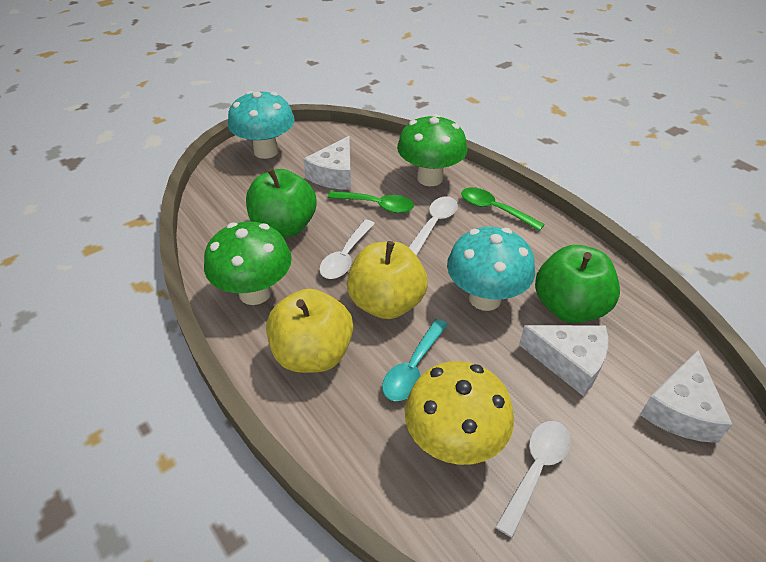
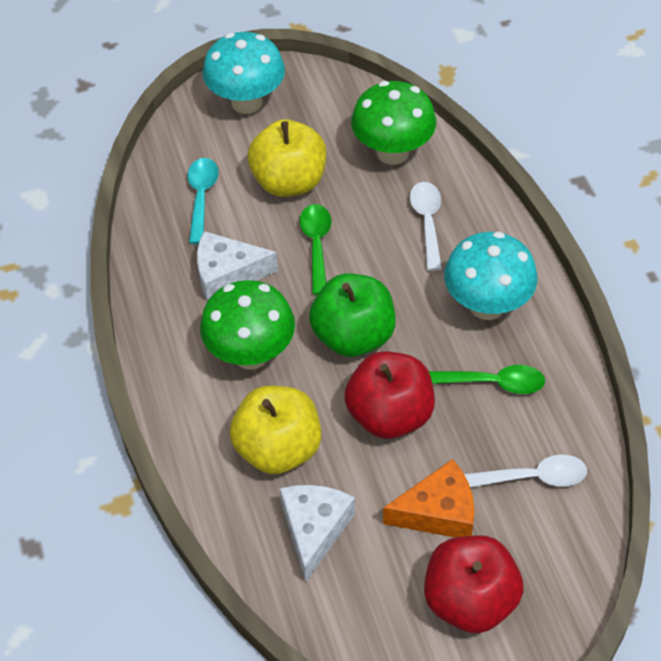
green apple: 2 -> 1
orange cheese: 0 -> 1
red apple: 0 -> 2
white cheese: 3 -> 2
white spoon: 3 -> 2
yellow mushroom: 1 -> 0

